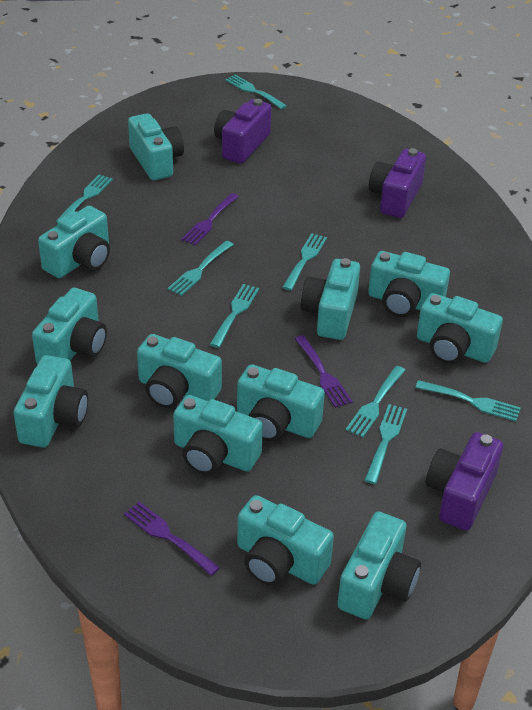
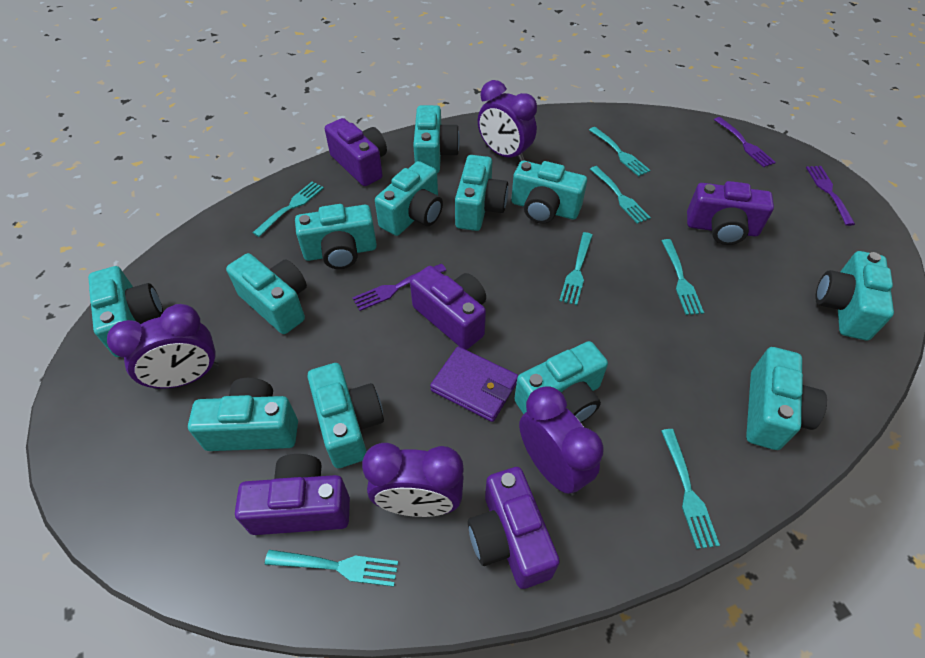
purple camera: 3 -> 5
purple clock: 0 -> 4
purple wallet: 0 -> 1
turquoise fork: 8 -> 7

